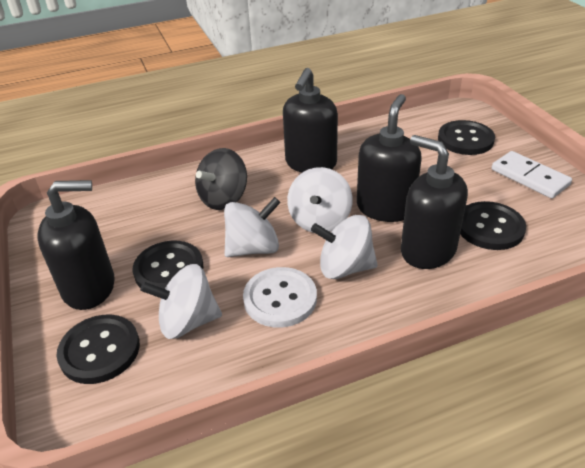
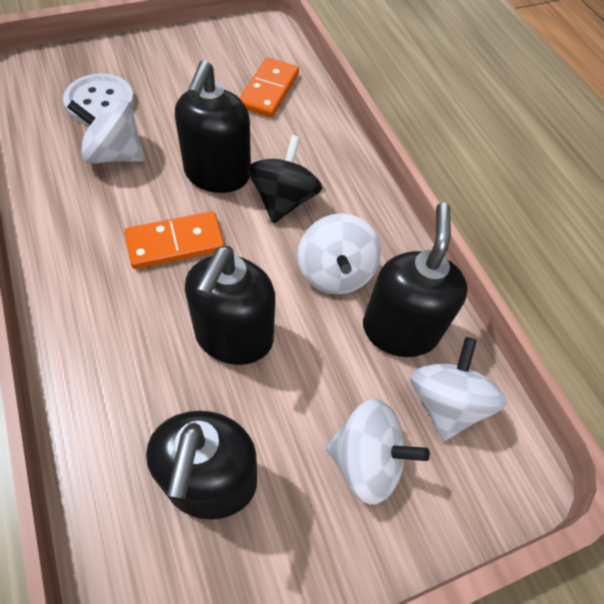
black button: 4 -> 0
orange domino: 0 -> 2
white domino: 1 -> 0

